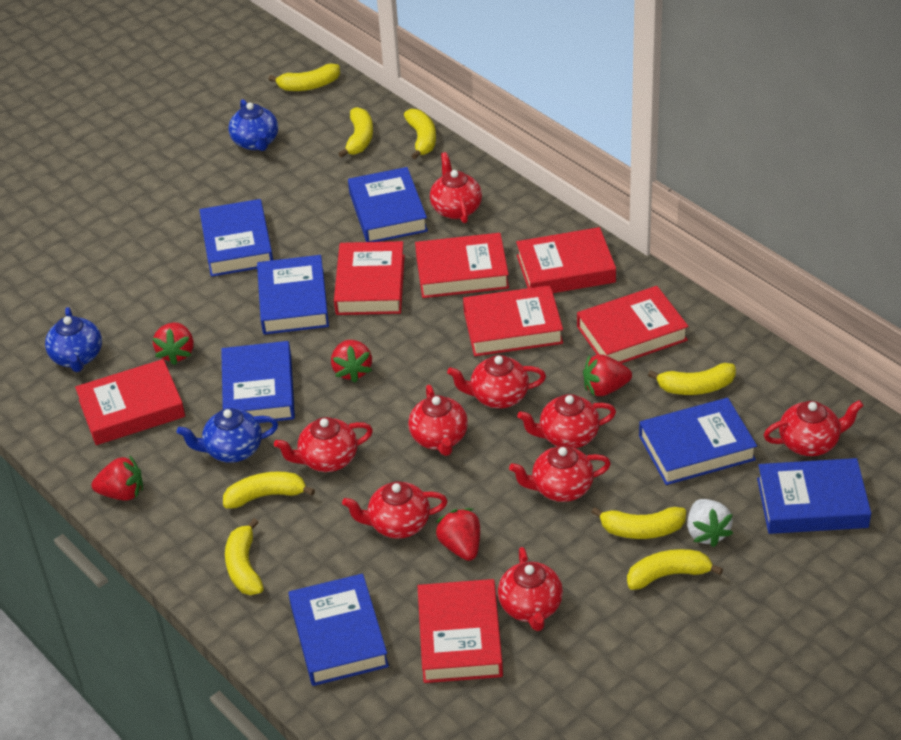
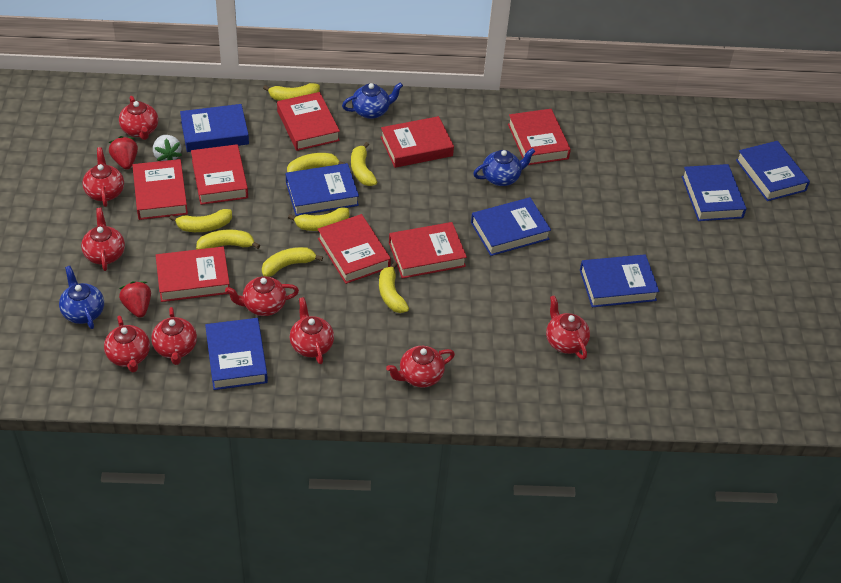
red book: 7 -> 8
red strawberry: 5 -> 2

